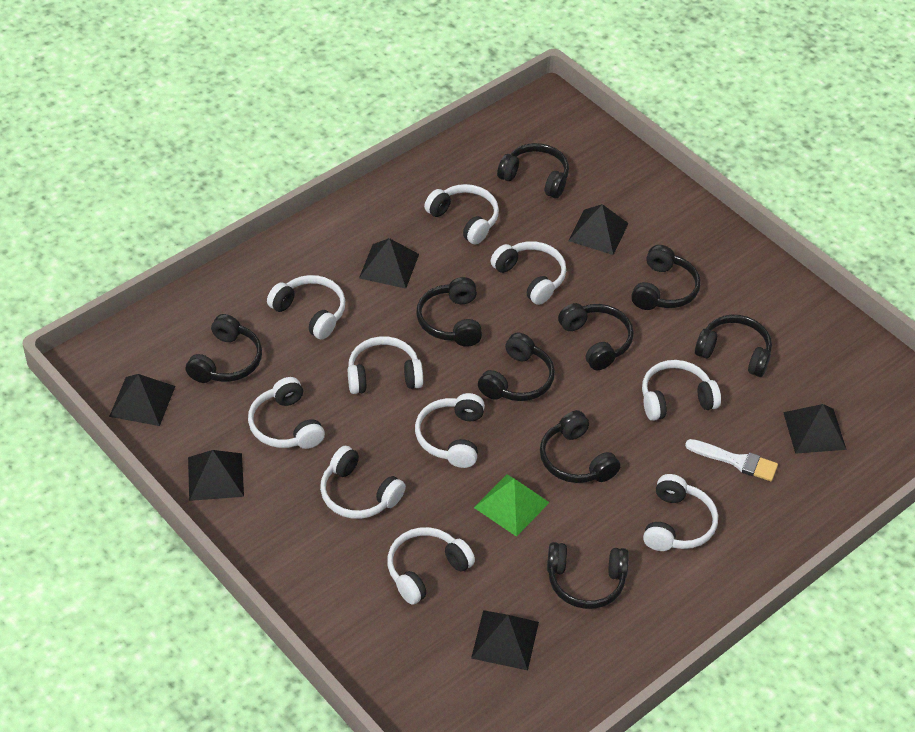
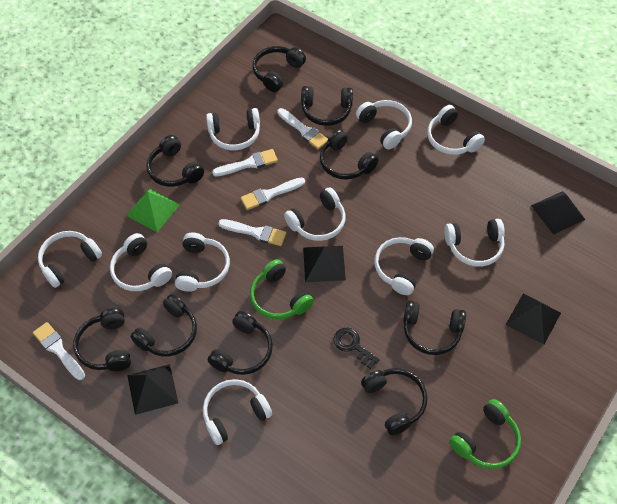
black key: 0 -> 1
black pyramid: 6 -> 4
green headphones: 0 -> 2
white brush: 1 -> 5

